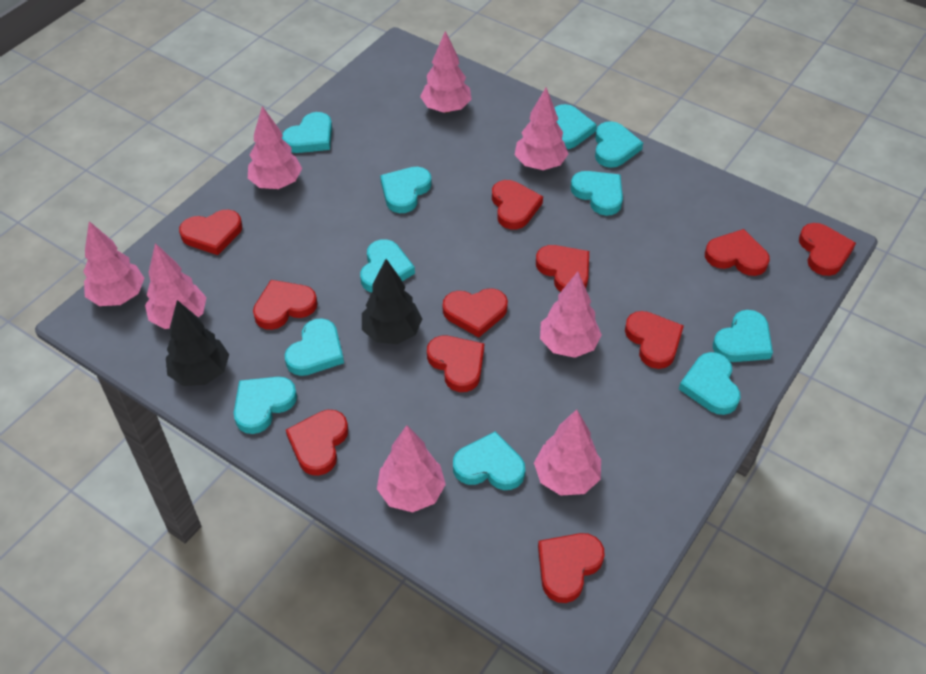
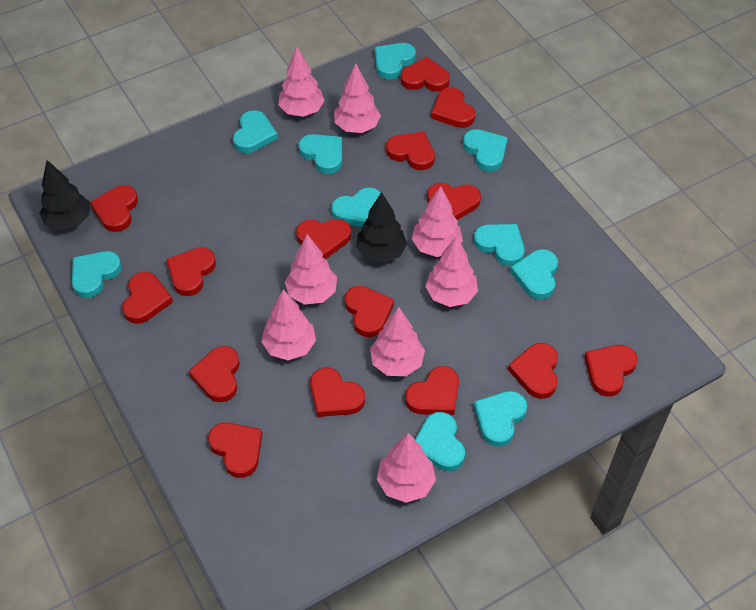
red heart: 11 -> 15
turquoise heart: 11 -> 10

